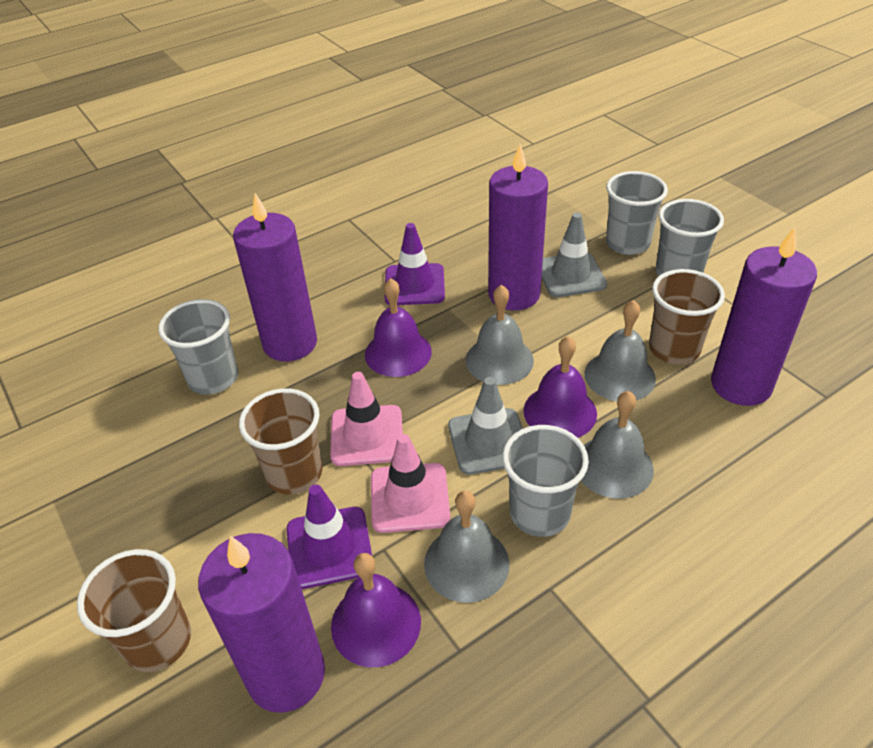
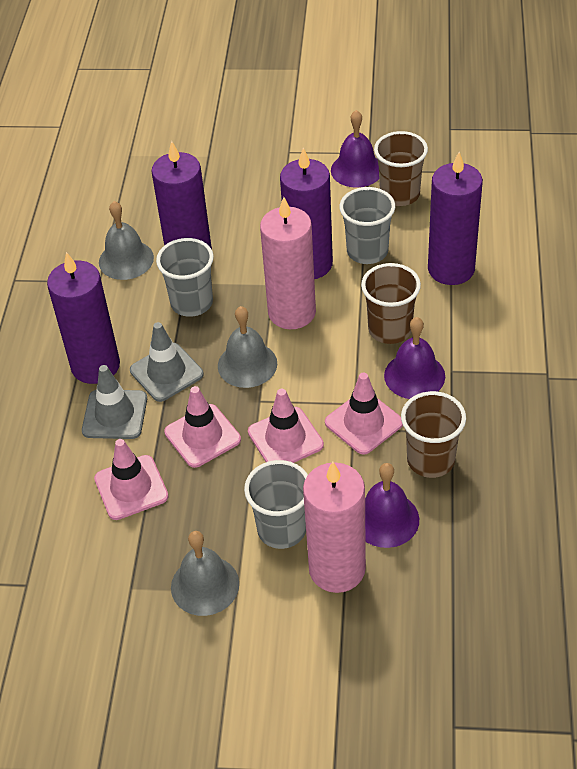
grey bell: 4 -> 3
grey cup: 4 -> 3
pink candle: 0 -> 2
pink traffic cone: 2 -> 4
purple traffic cone: 2 -> 0

